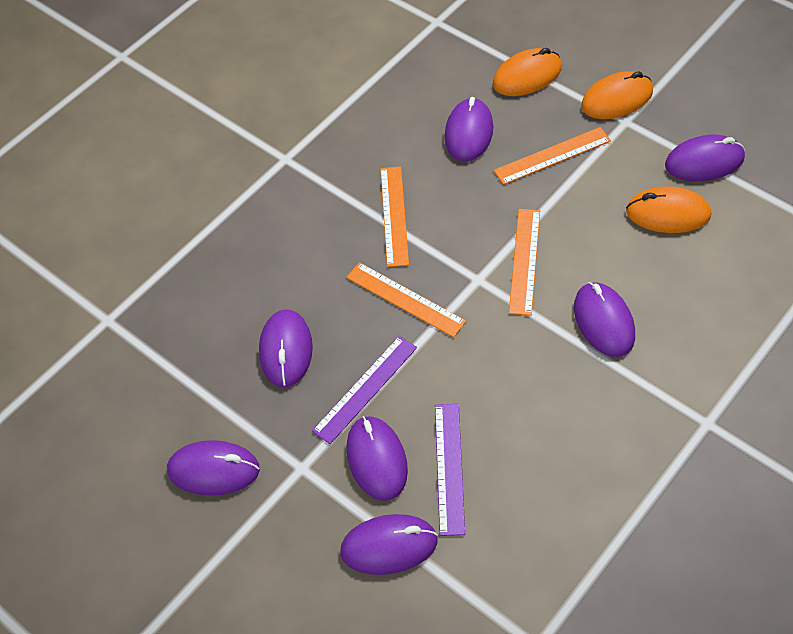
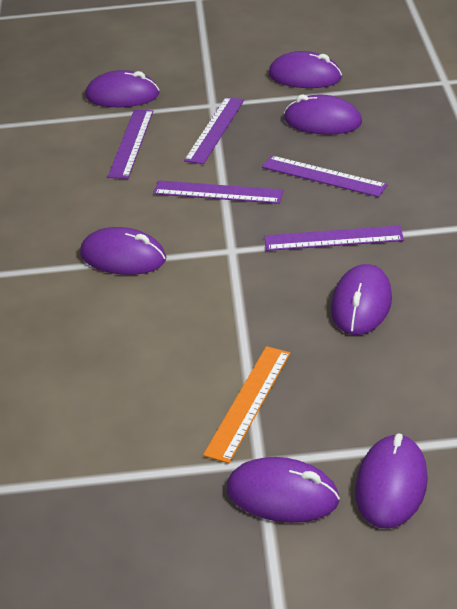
orange mouse: 3 -> 0
orange ruler: 4 -> 1
purple ruler: 2 -> 5

